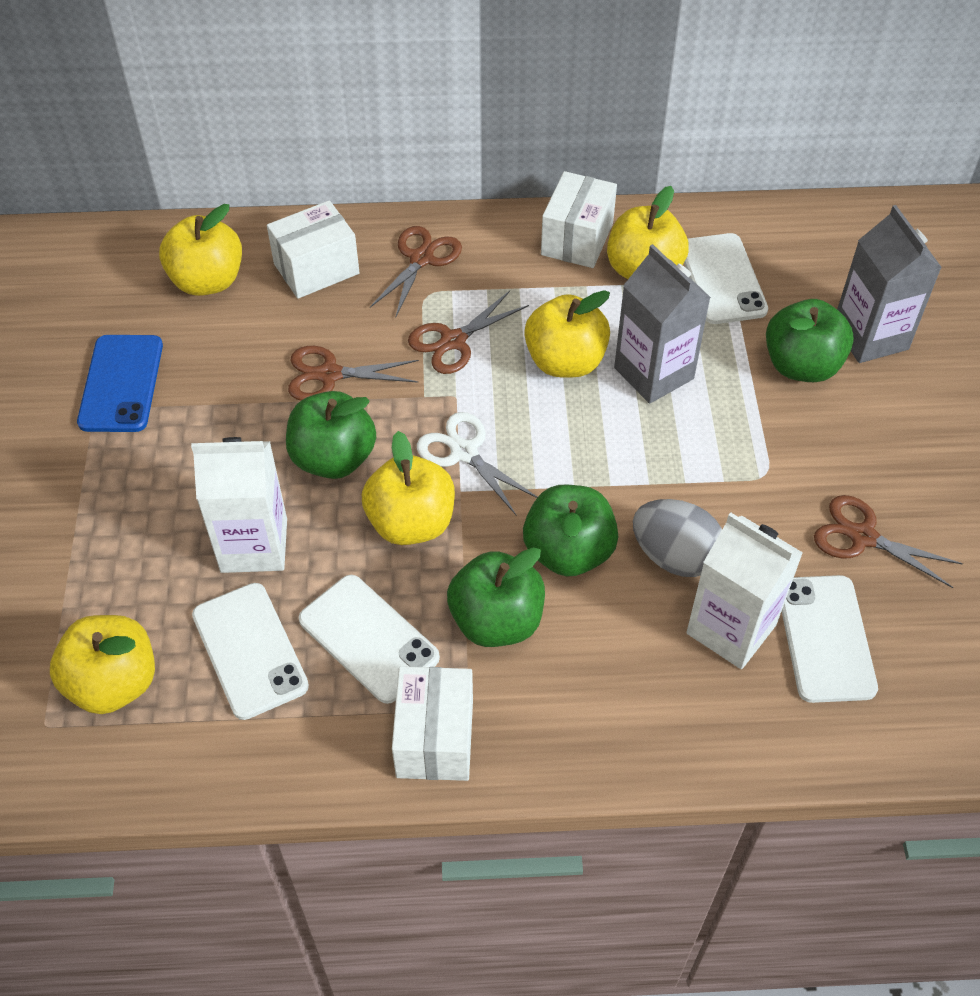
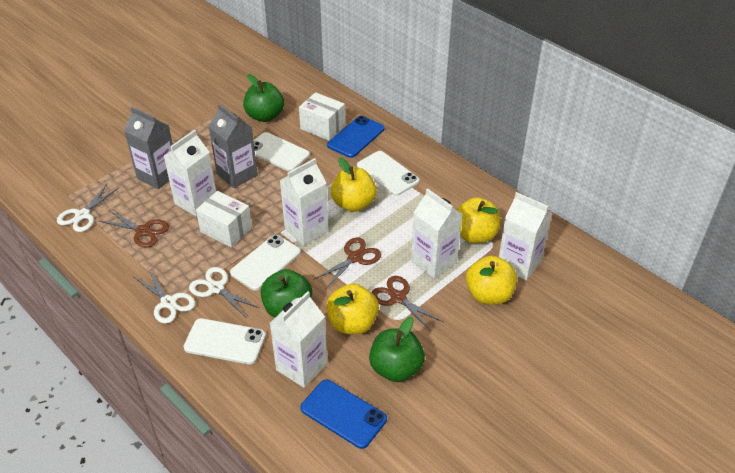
blue phone: 1 -> 2
brown scissors: 4 -> 3
green apple: 4 -> 3
grey egg: 1 -> 0
white box: 3 -> 2
white carton: 2 -> 5
white scissors: 1 -> 3
yellow apple: 5 -> 4

